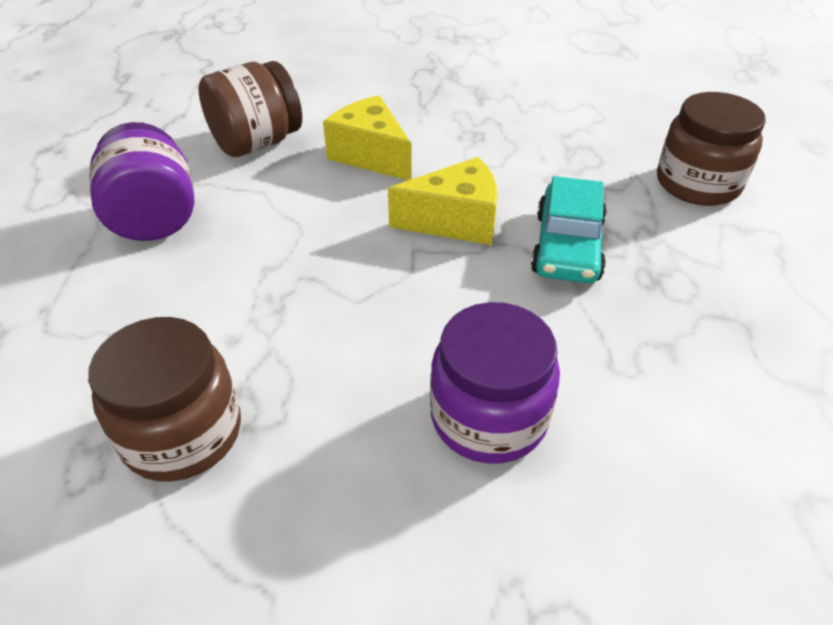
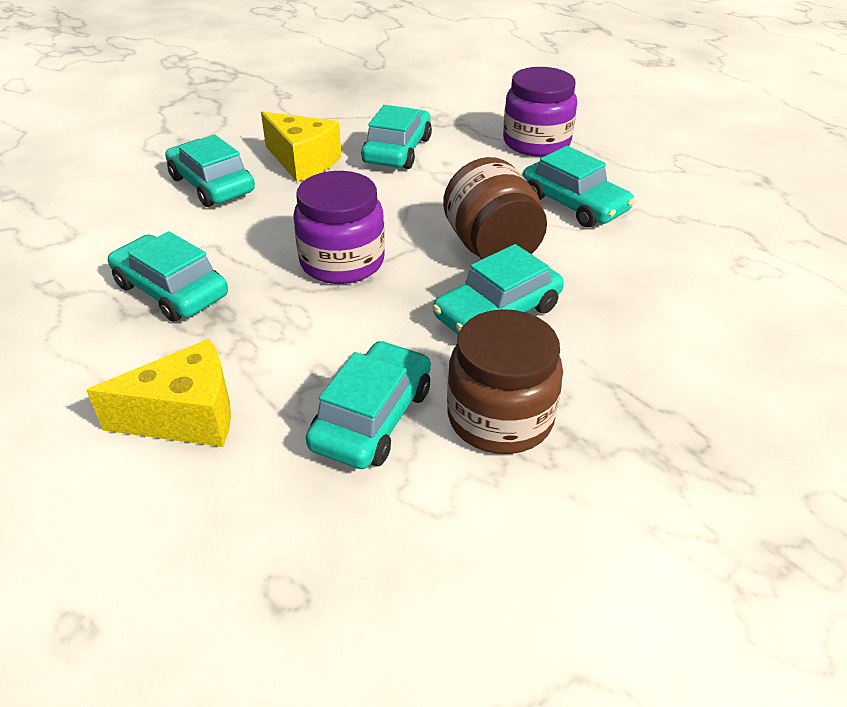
brown jar: 3 -> 2
turquoise car: 1 -> 6

